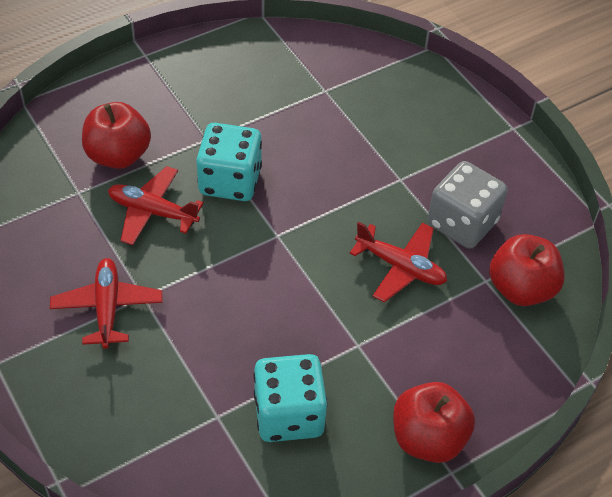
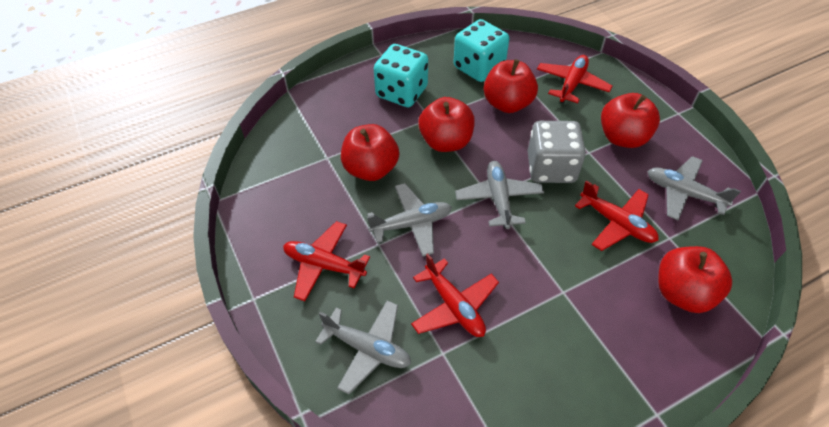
grey plane: 0 -> 4
red apple: 3 -> 5
red plane: 3 -> 4

